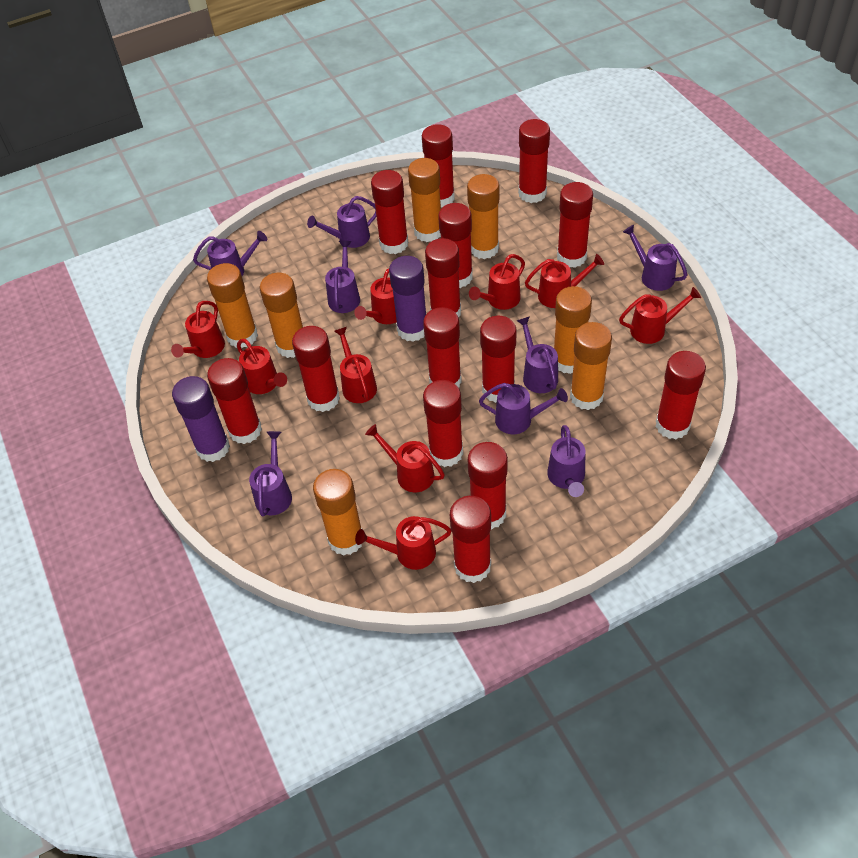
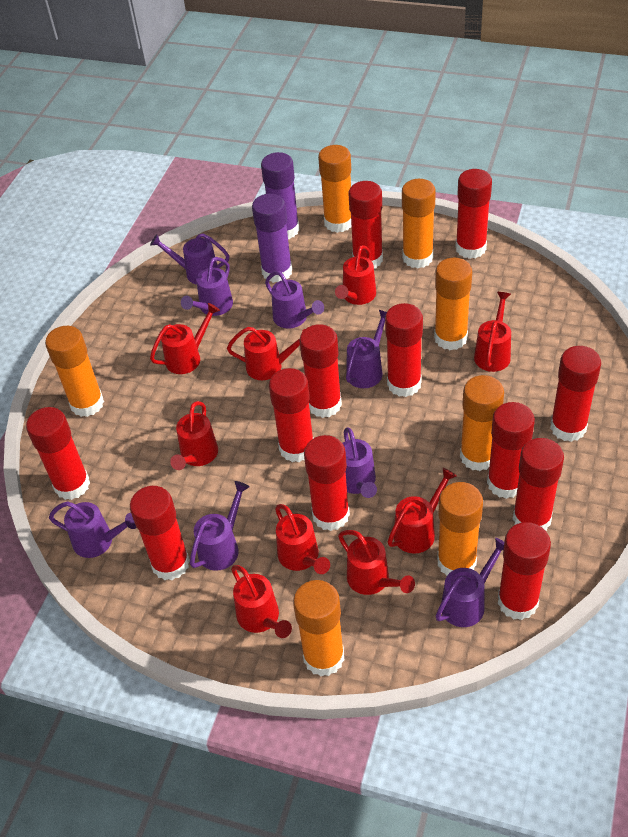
red glue stick: 14 -> 12

